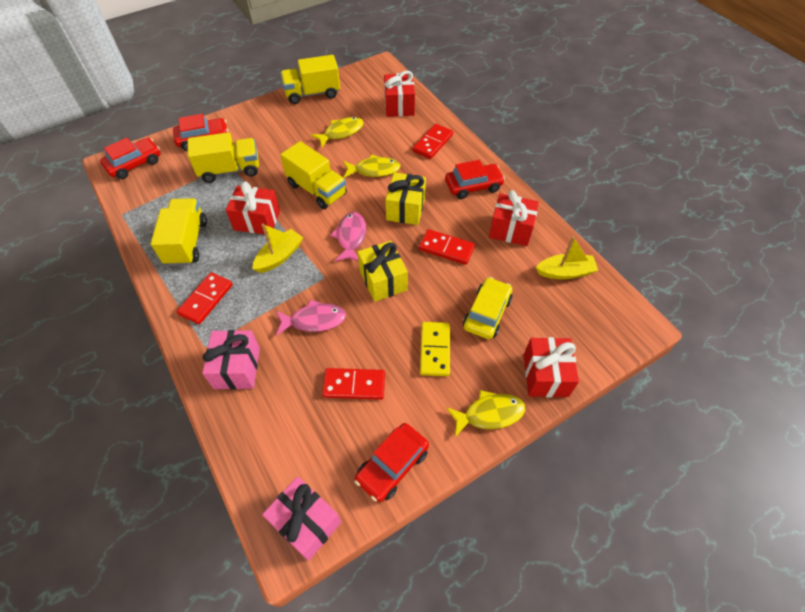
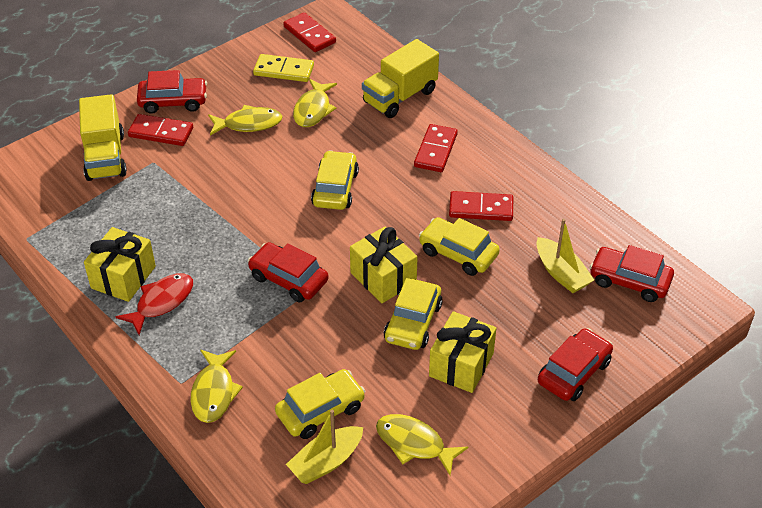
pink fish: 2 -> 0
pink gift: 2 -> 0
red fish: 0 -> 1
red gift: 4 -> 0
yellow car: 1 -> 4
yellow fish: 3 -> 4
yellow gift: 2 -> 3
yellow truck: 4 -> 2

